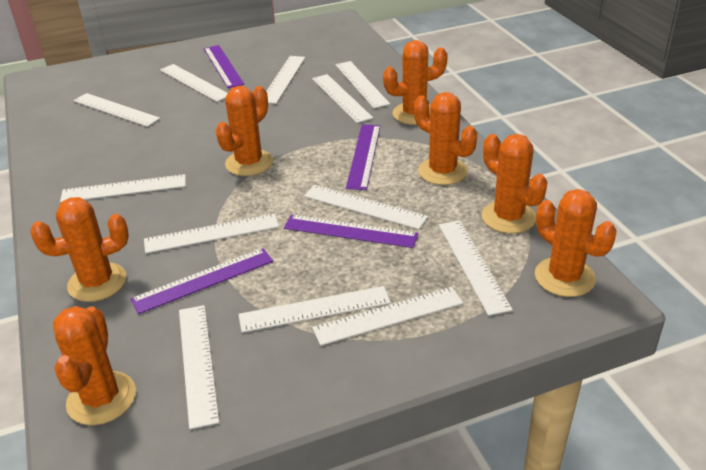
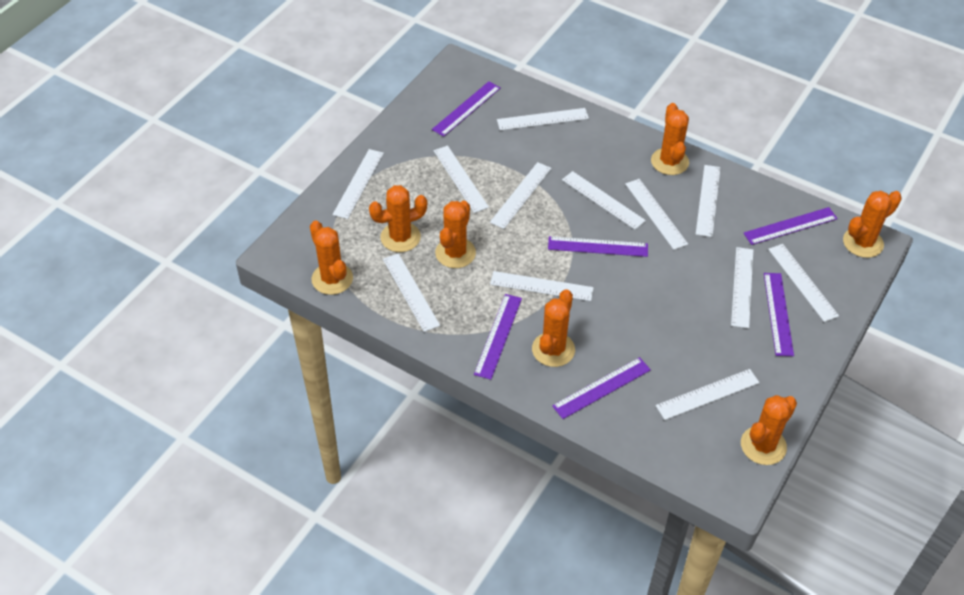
purple ruler: 4 -> 6

